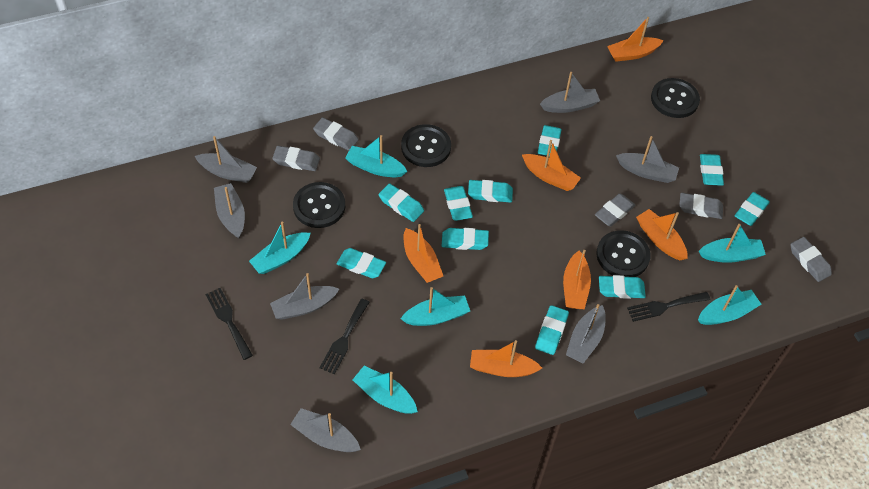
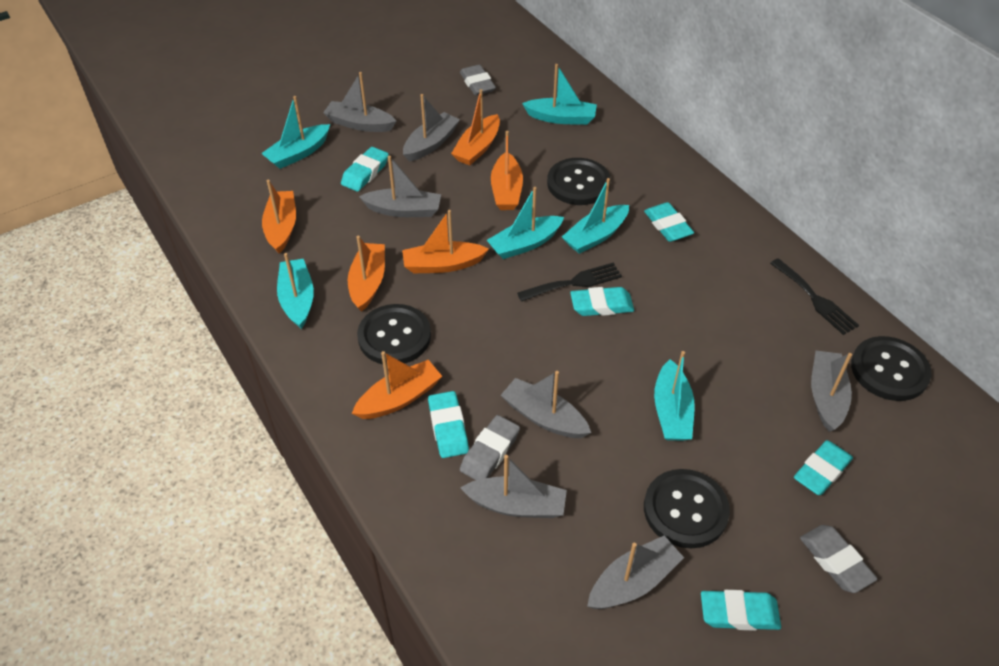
black fork: 3 -> 2
grey eraser: 5 -> 3
turquoise eraser: 10 -> 6

